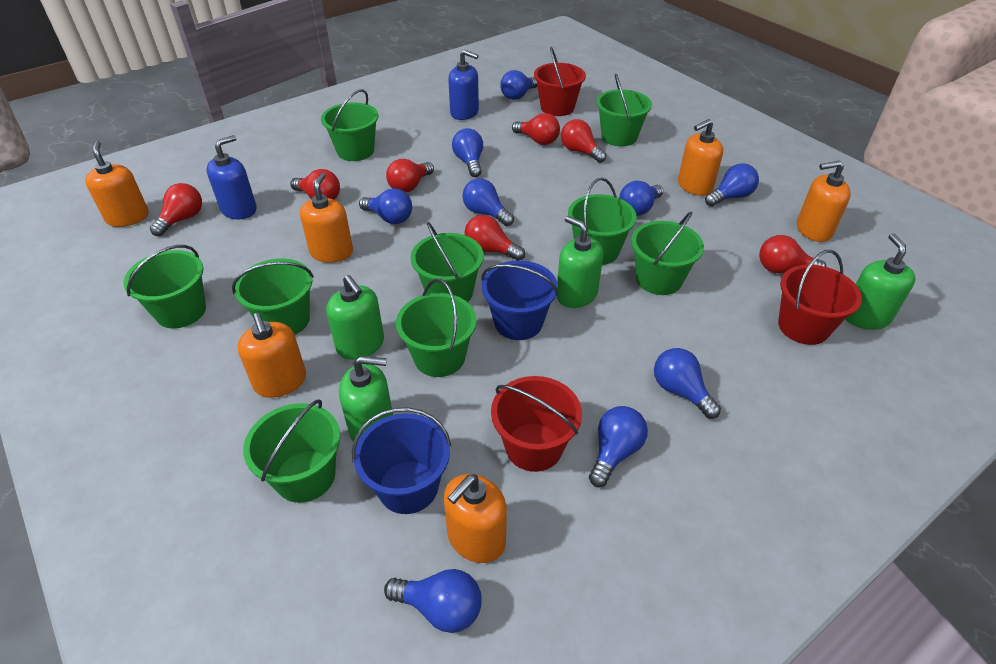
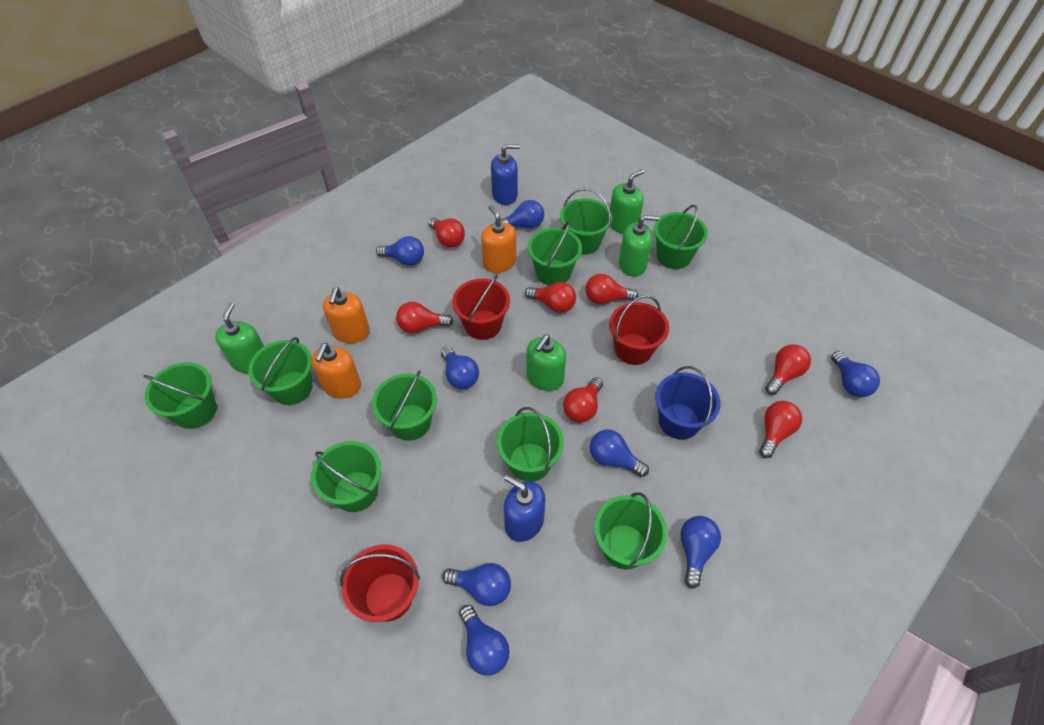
blue bucket: 2 -> 1
blue light bulb: 9 -> 8
orange soap dispenser: 6 -> 3

